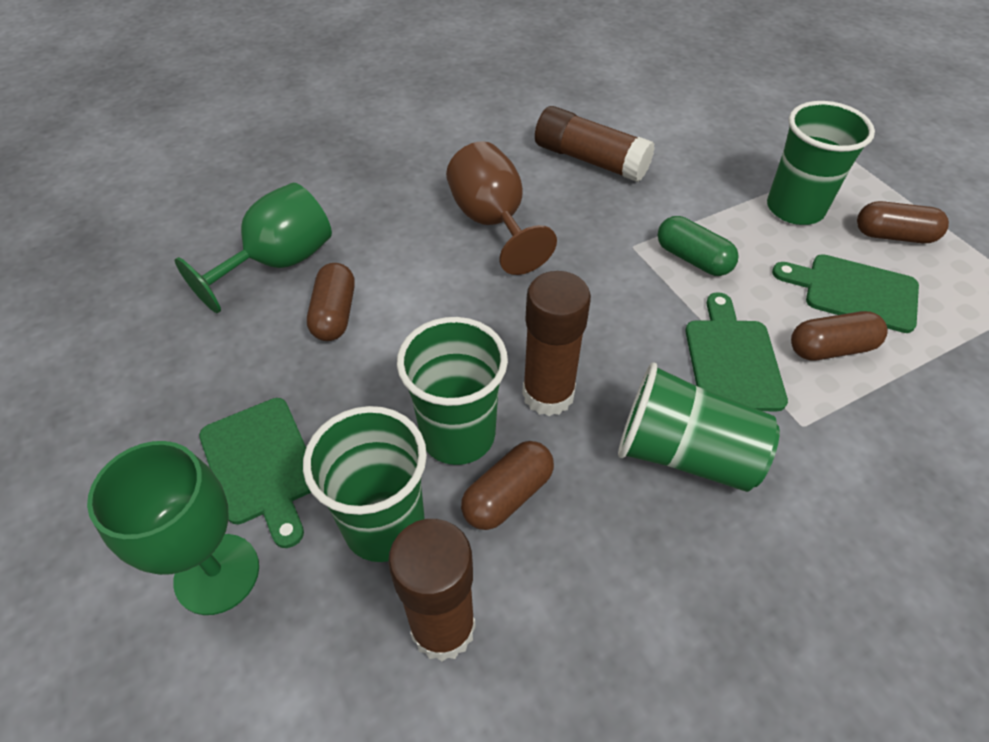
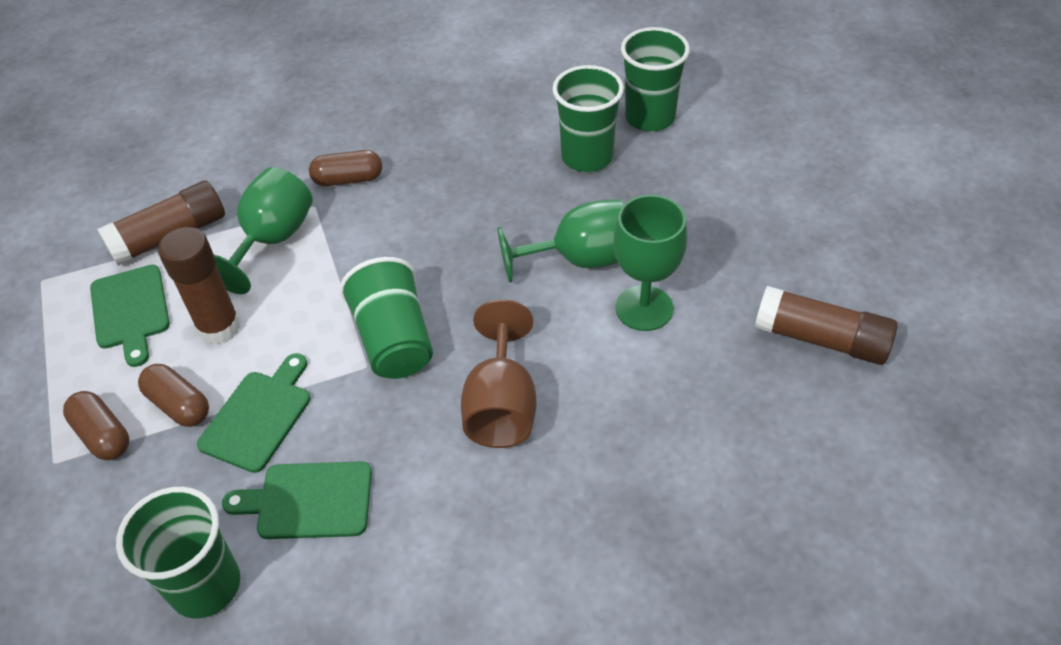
brown capsule: 4 -> 3
green capsule: 1 -> 0
green goblet: 2 -> 3

